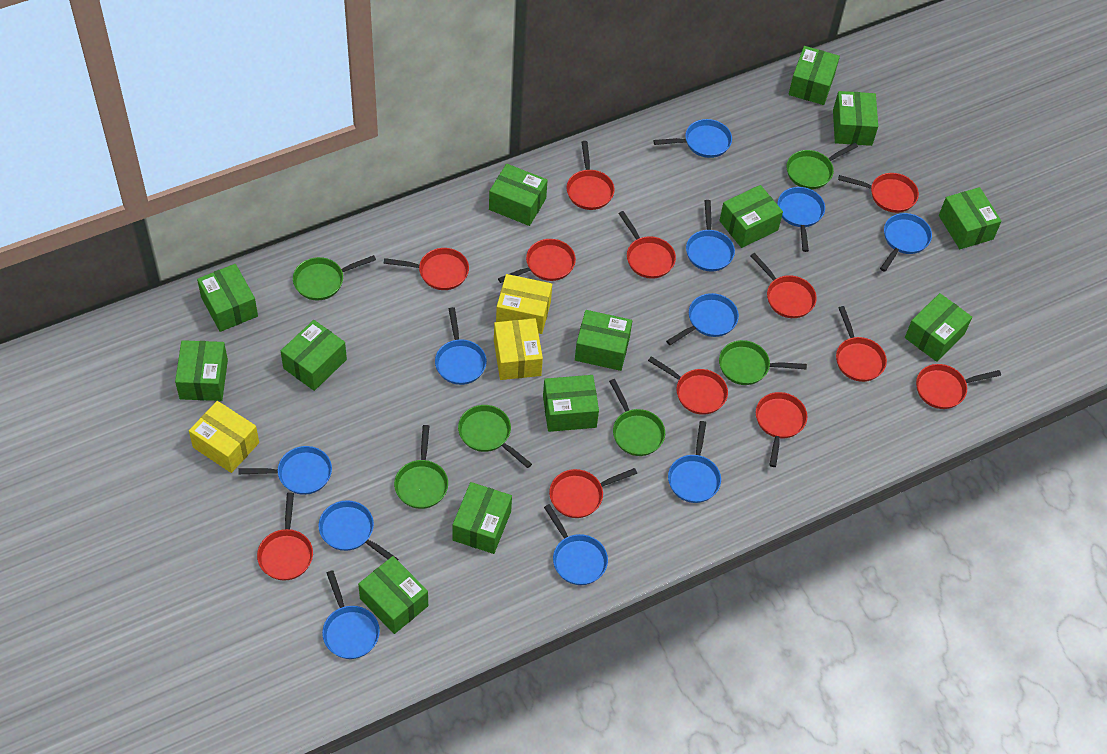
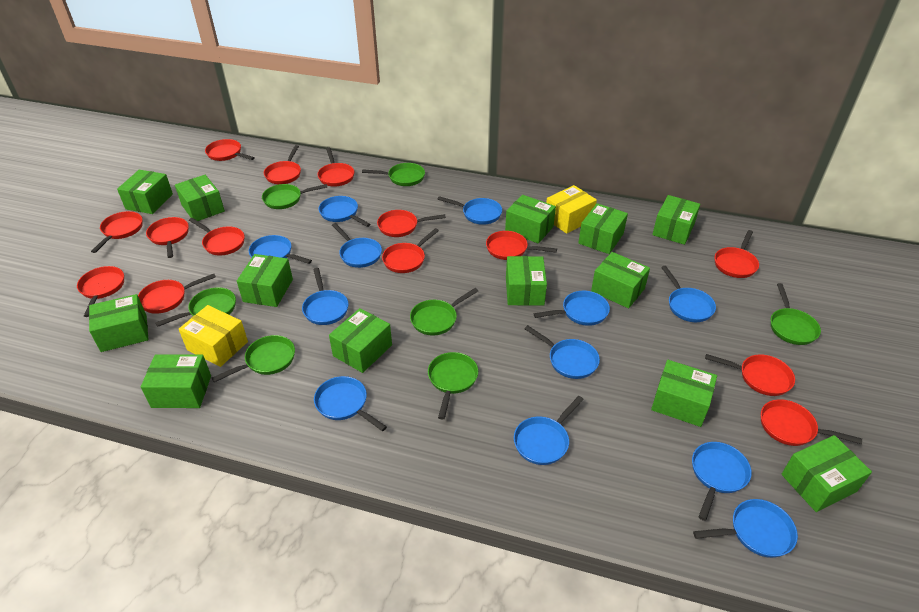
blue pan: 11 -> 12
green pan: 6 -> 7
red pan: 12 -> 14
yellow box: 3 -> 2

